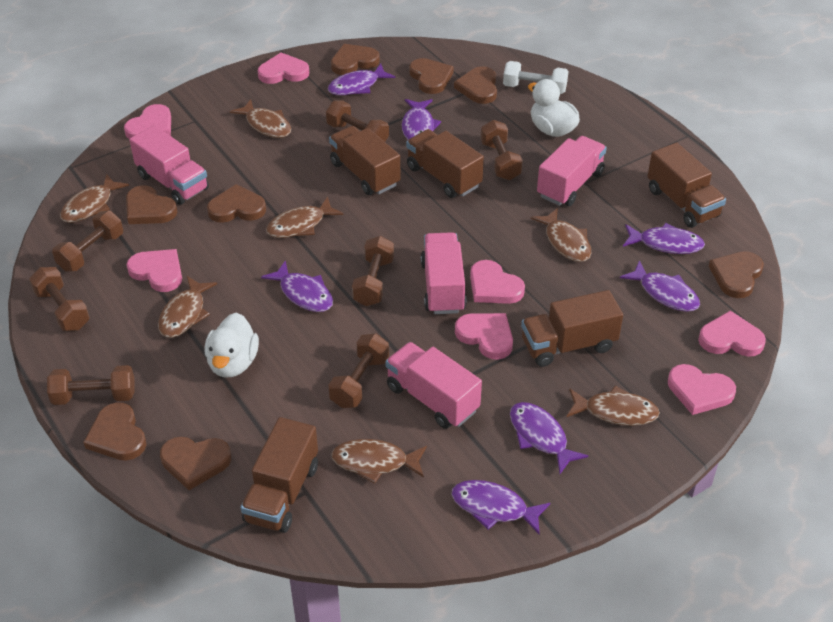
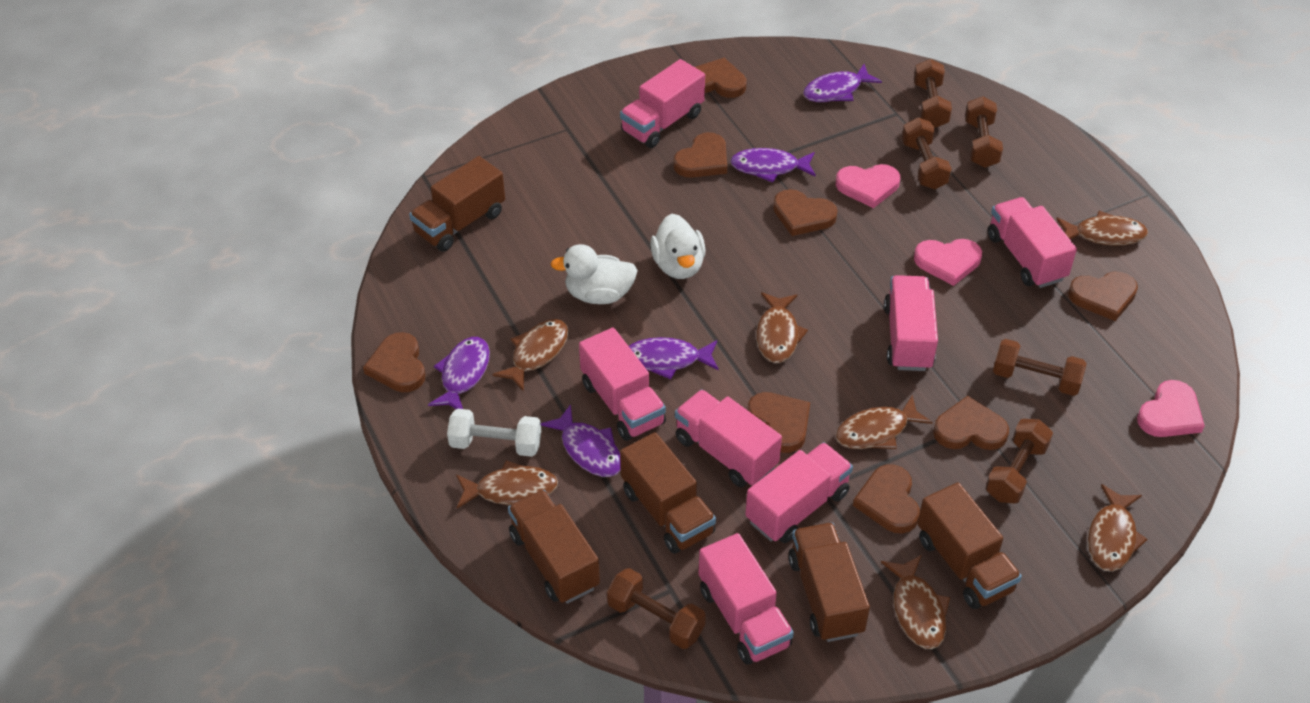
brown dumbbell: 7 -> 6
pink heart: 7 -> 3
pink truck: 4 -> 7
purple fish: 7 -> 5

